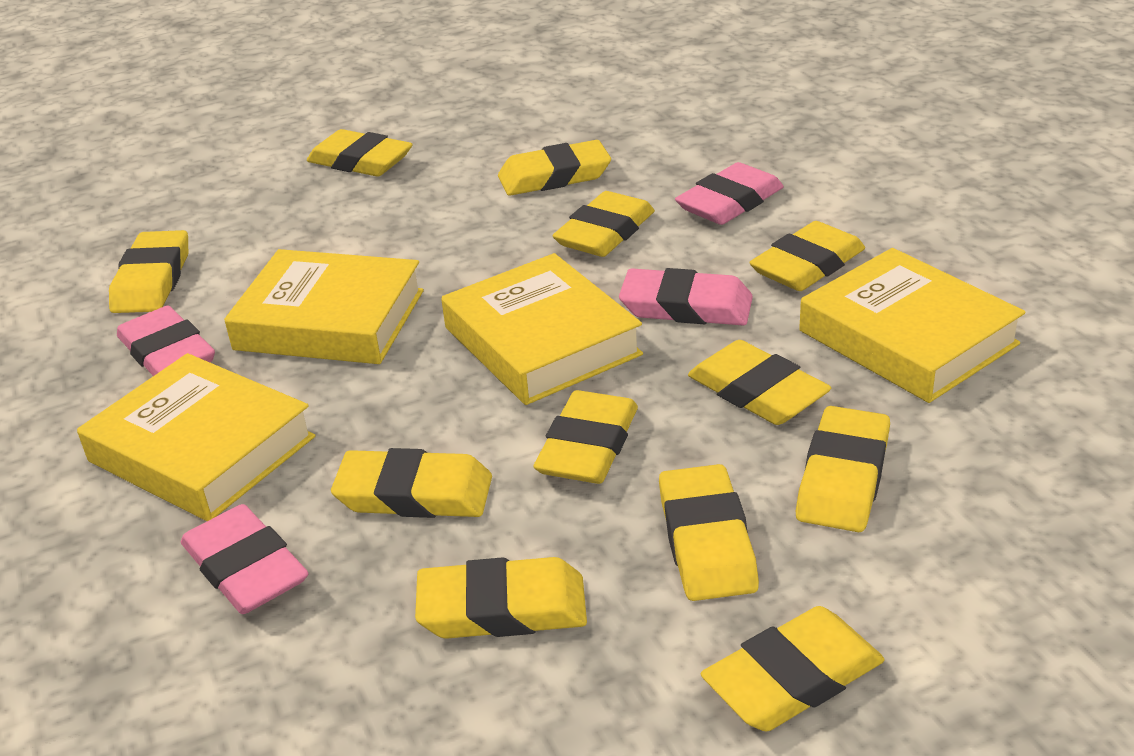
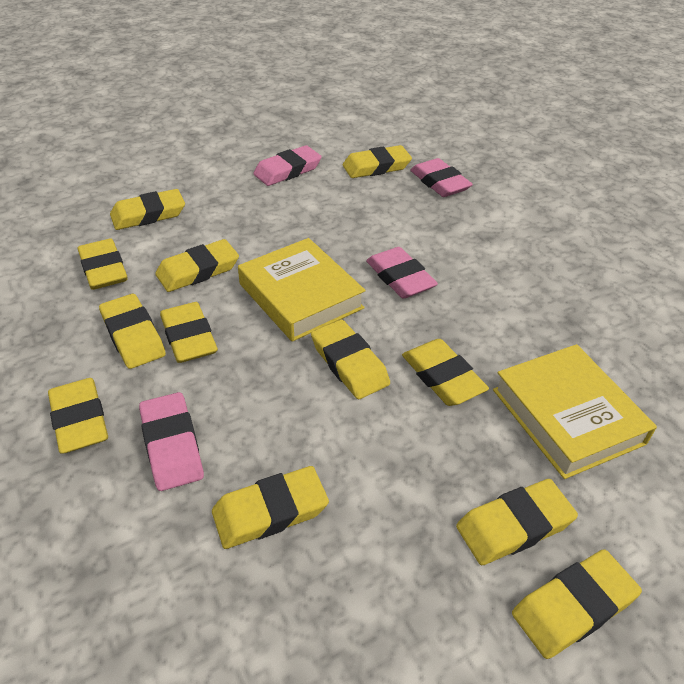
yellow book: 4 -> 2

